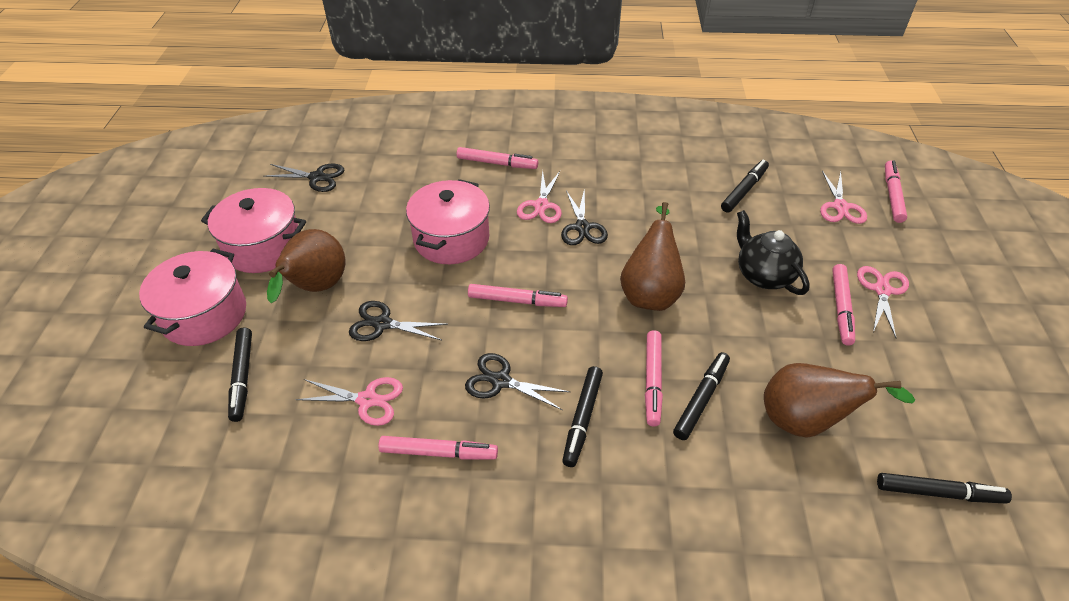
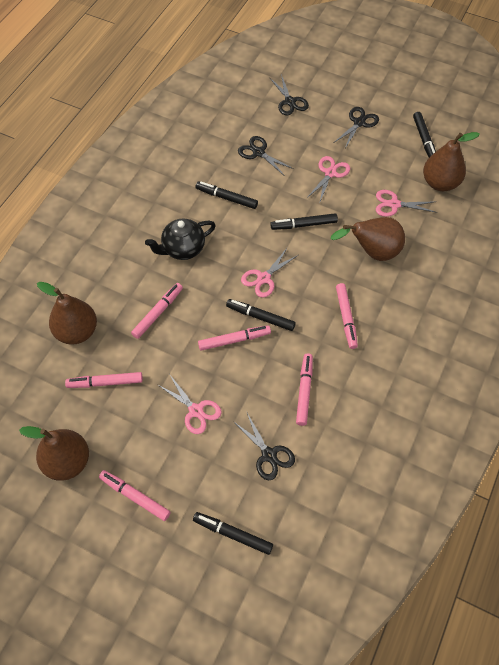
brown pear: 3 -> 4
pink pot: 3 -> 0

